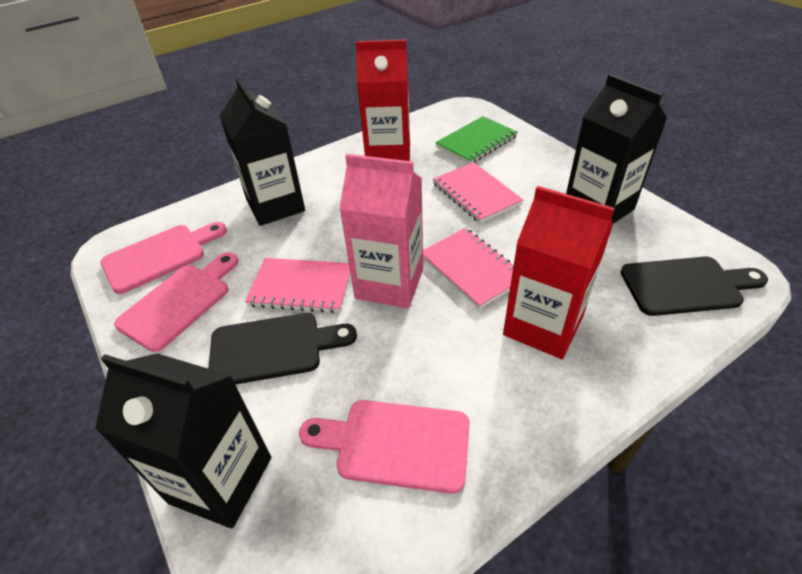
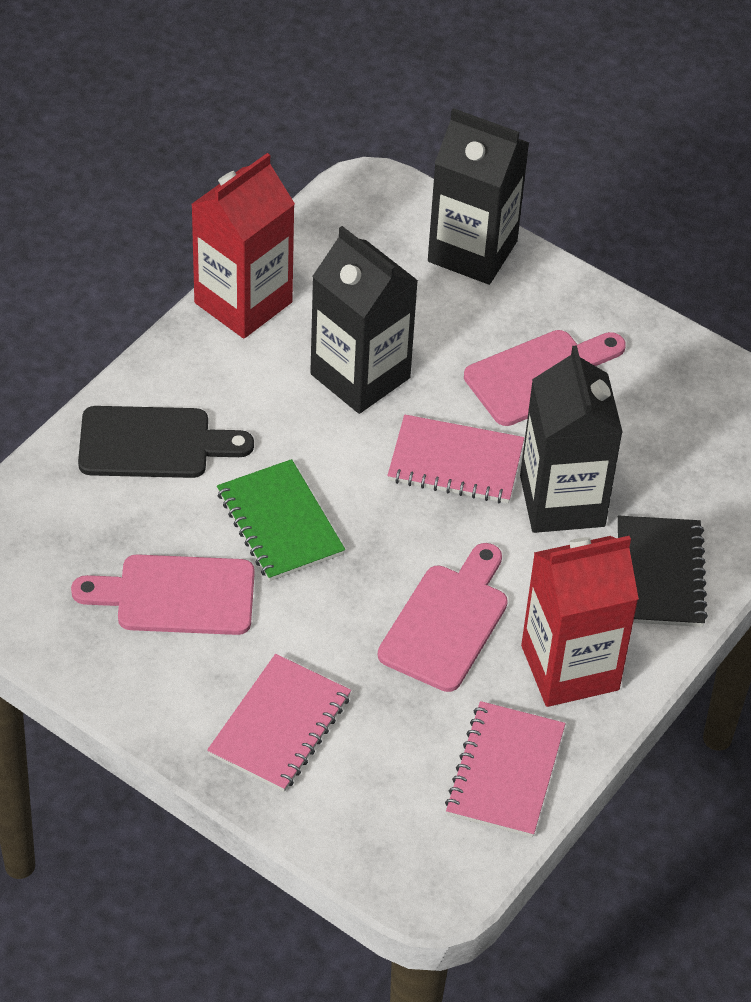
black cutting board: 2 -> 1
black notebook: 0 -> 1
pink carton: 1 -> 0

